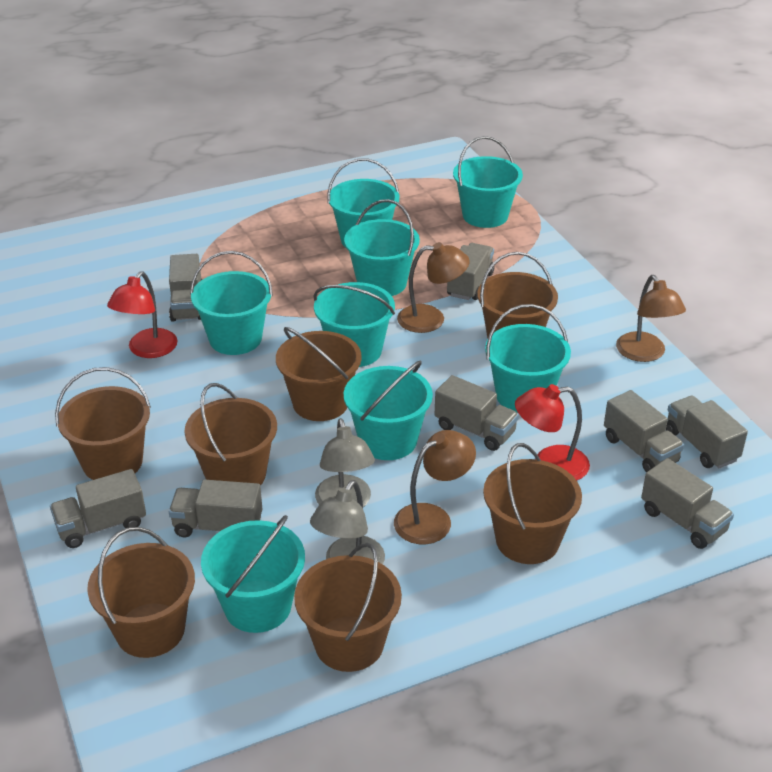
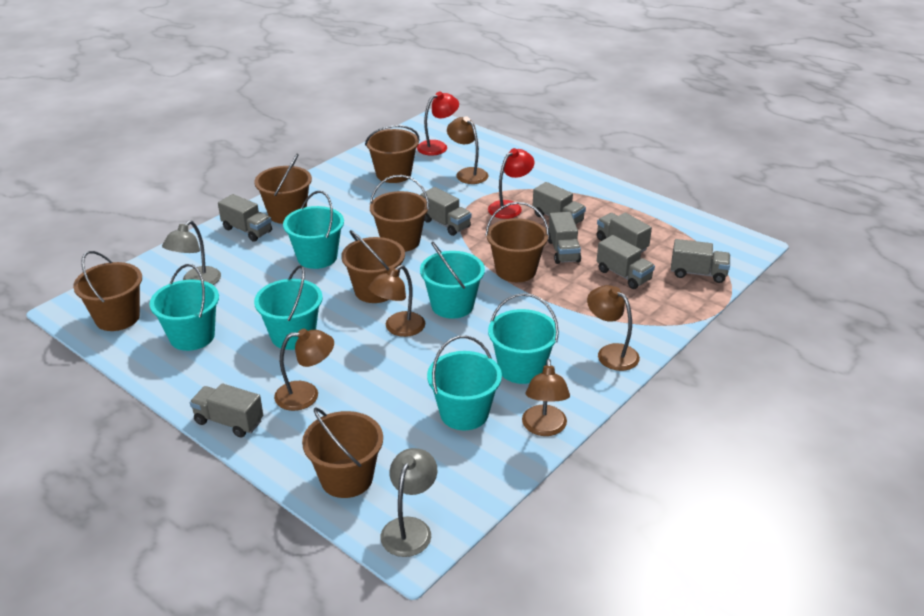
brown lamp: 3 -> 5
turquoise bucket: 8 -> 6

